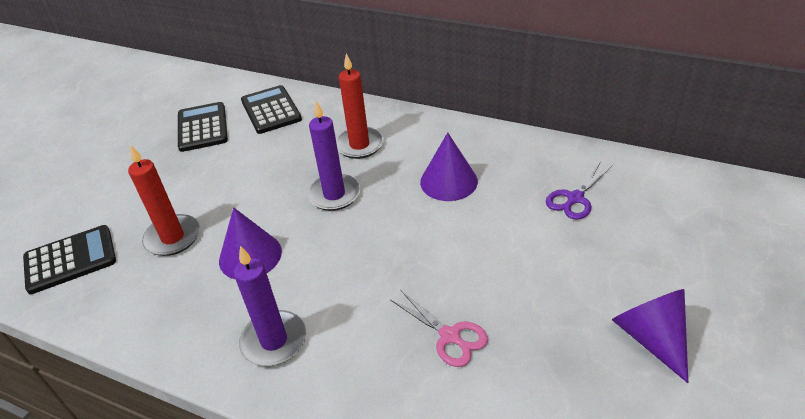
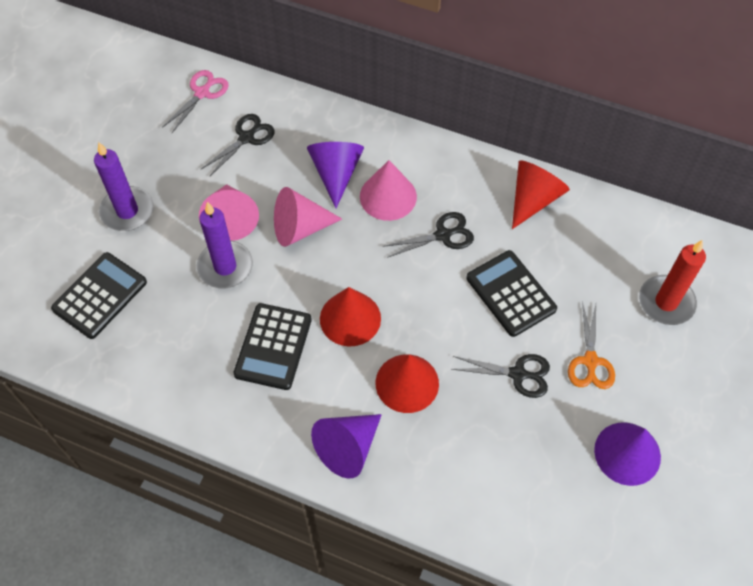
black scissors: 0 -> 3
orange scissors: 0 -> 1
pink cone: 0 -> 3
purple scissors: 1 -> 0
red candle: 2 -> 1
red cone: 0 -> 3

